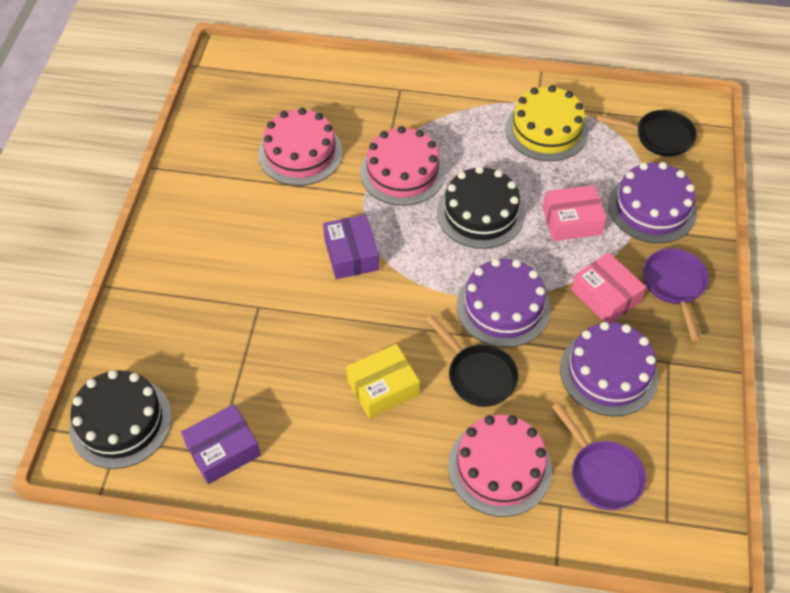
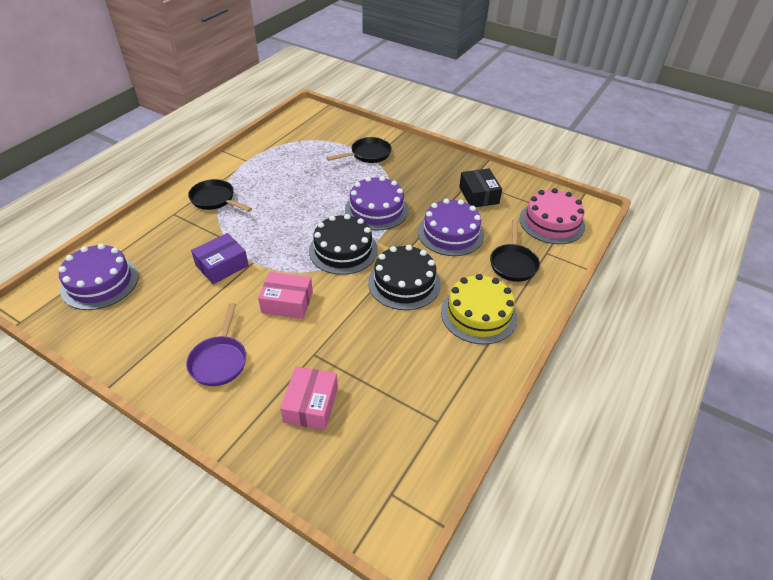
black box: 0 -> 1
black pan: 2 -> 3
pink cake: 3 -> 1
purple box: 2 -> 1
purple pan: 2 -> 1
yellow box: 1 -> 0

